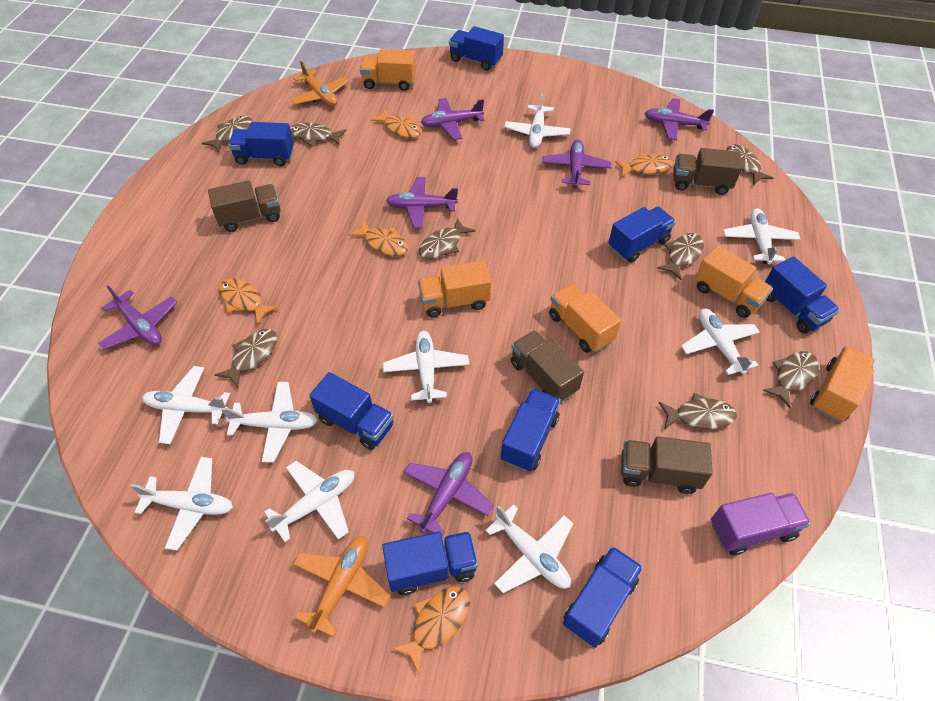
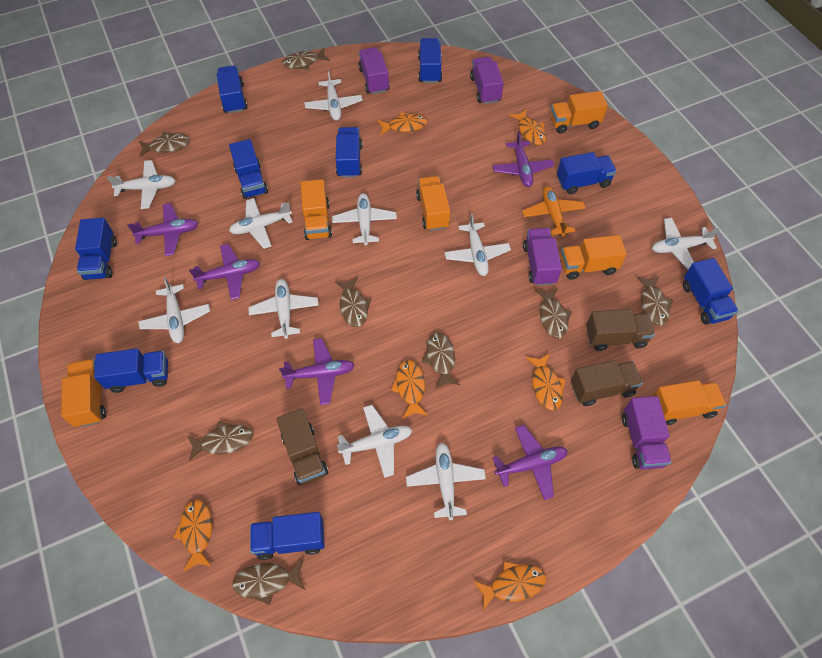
blue truck: 8 -> 9
brown truck: 4 -> 3
orange fish: 5 -> 6
orange plane: 2 -> 1
orange truck: 5 -> 6
purple plane: 6 -> 5
purple truck: 1 -> 4
white plane: 9 -> 10

